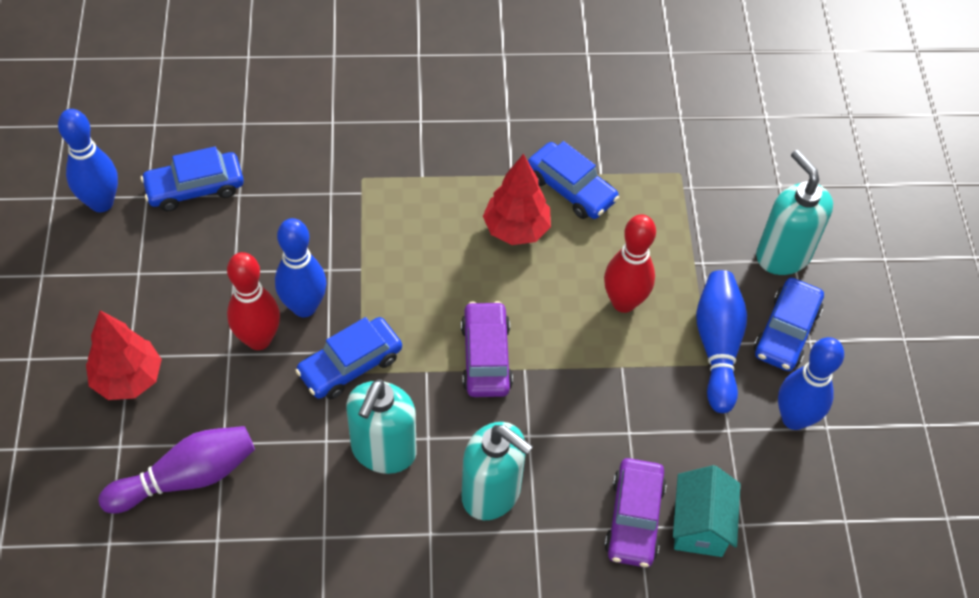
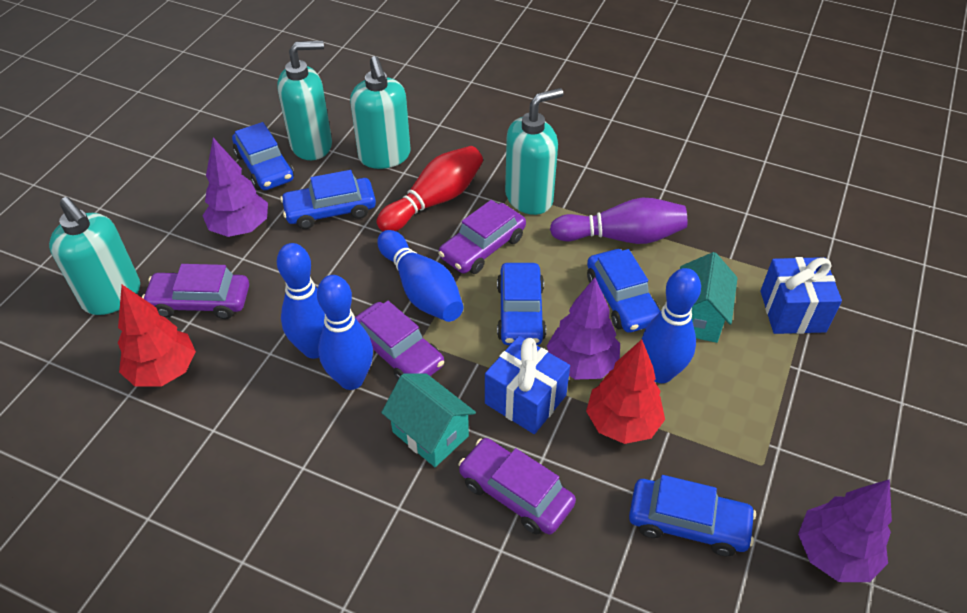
blue car: 4 -> 5
blue gift: 0 -> 2
purple car: 2 -> 4
purple tree: 0 -> 3
red bowling pin: 2 -> 1
turquoise house: 1 -> 2
turquoise soap dispenser: 3 -> 4

